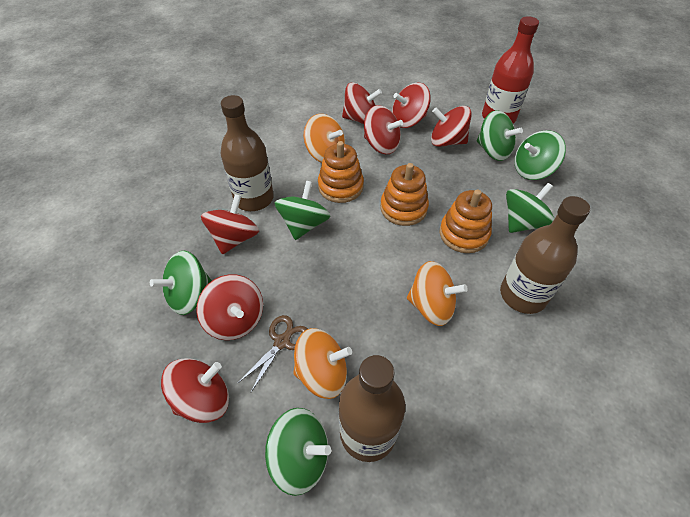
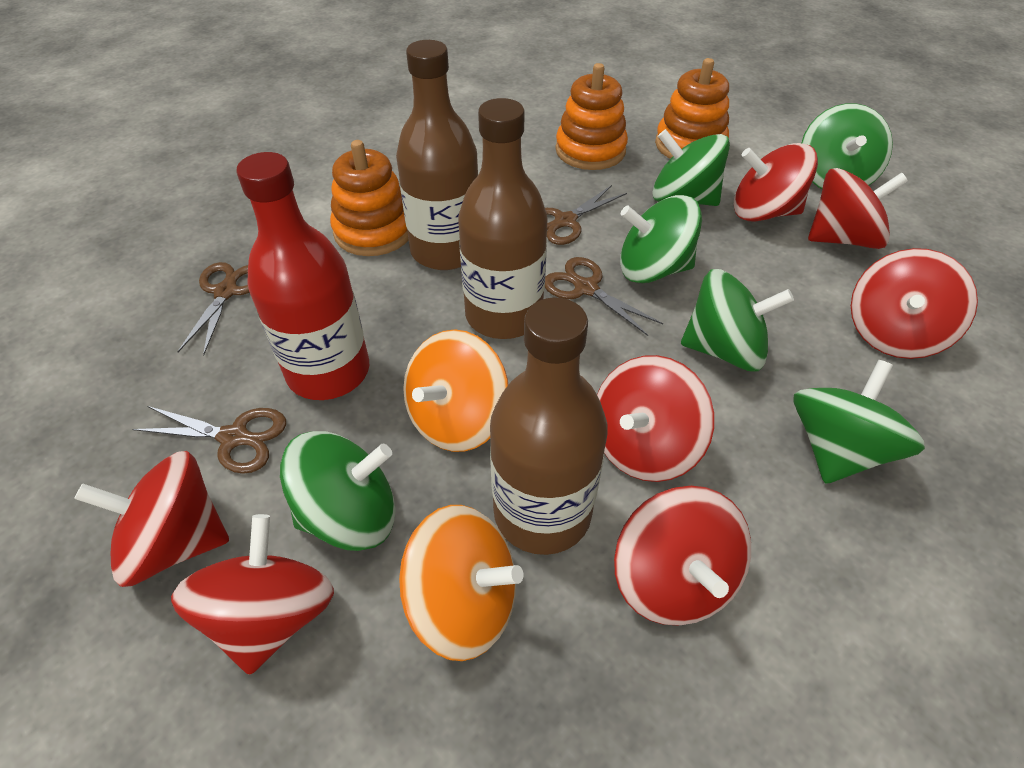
brown scissors: 1 -> 4
orange spinning top: 3 -> 2

